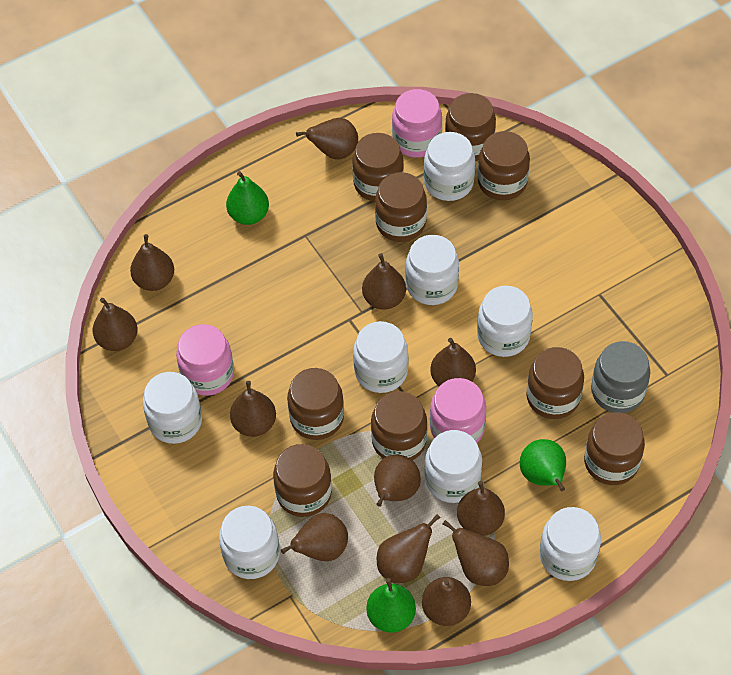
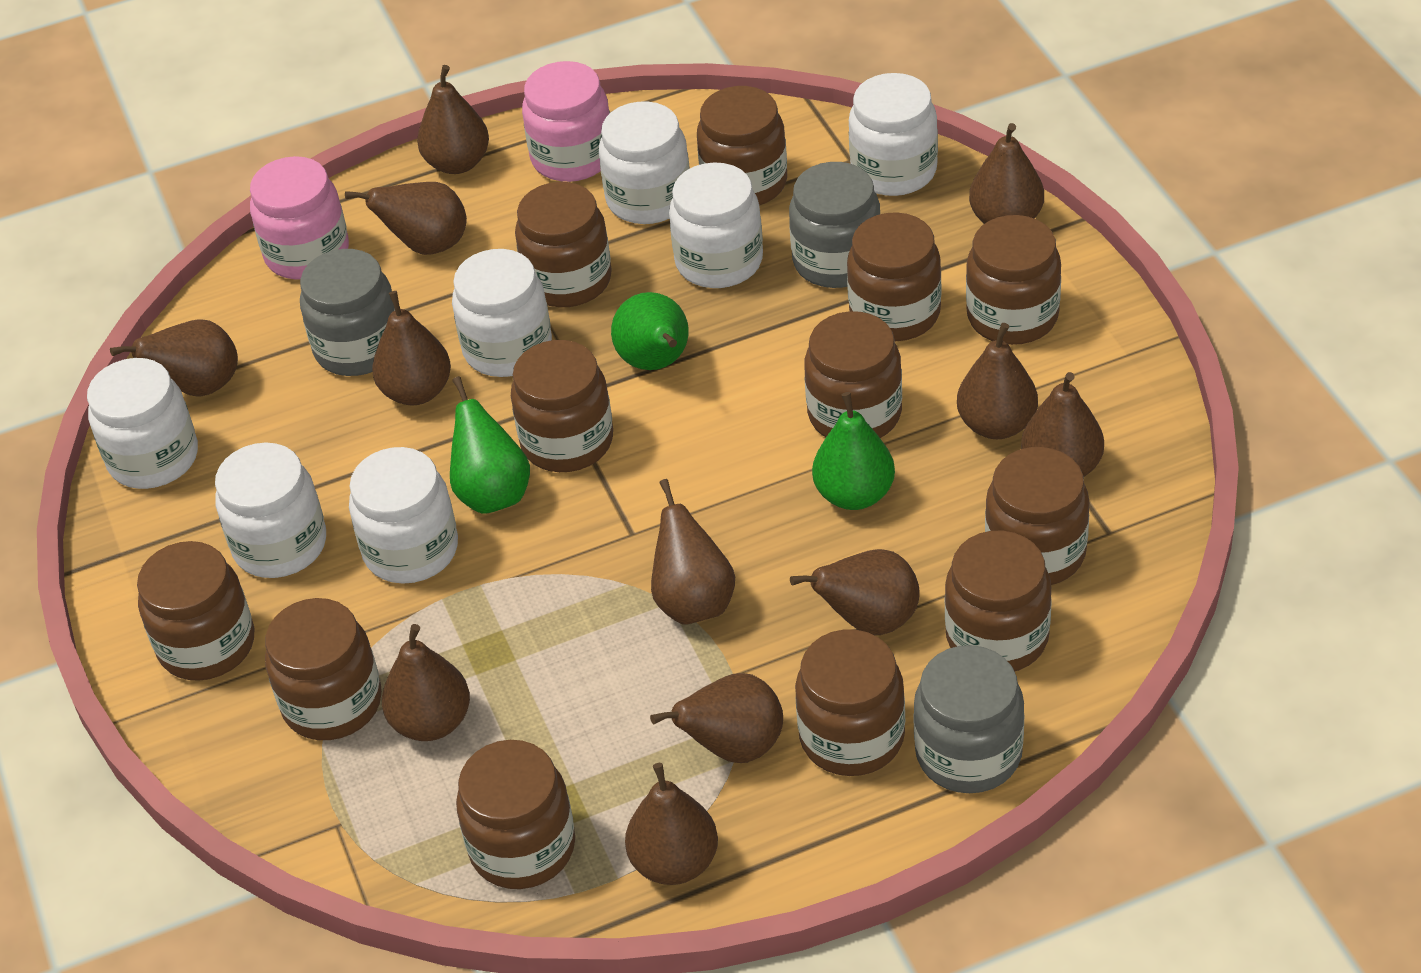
brown jar: 9 -> 12
grey jar: 1 -> 3
pink jar: 3 -> 2
white jar: 8 -> 7

